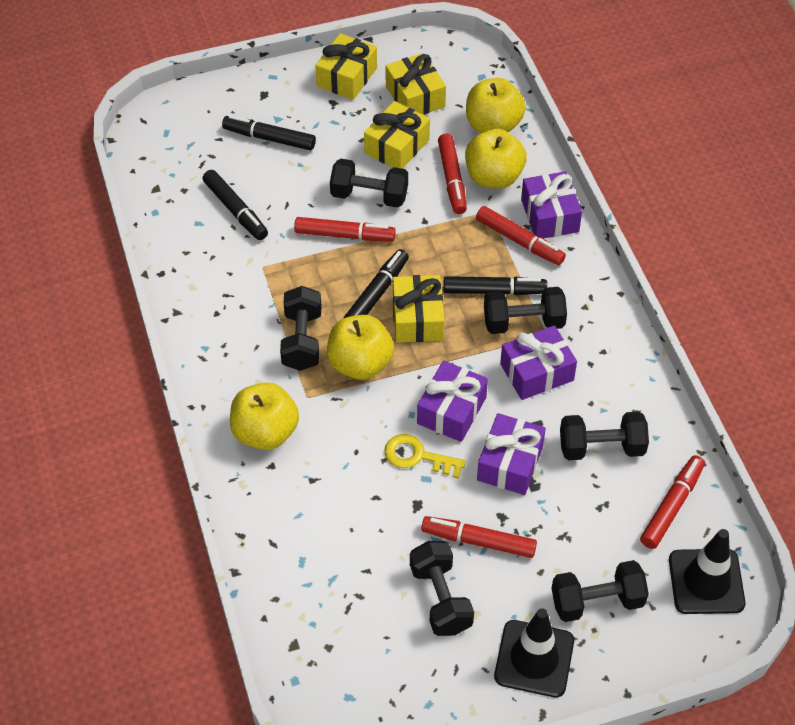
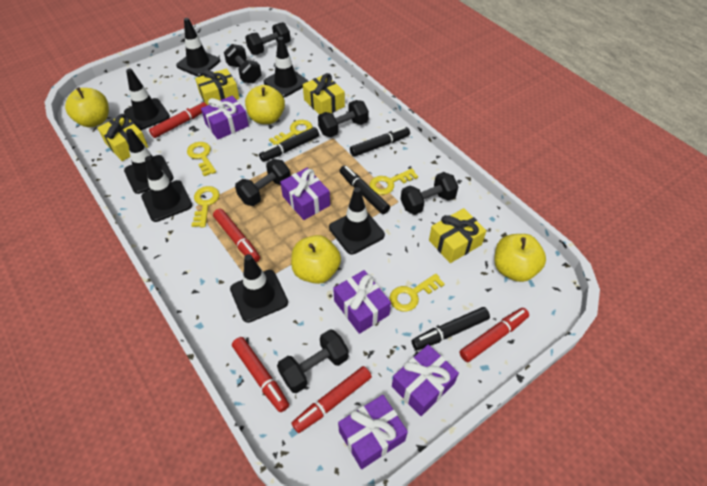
black traffic cone: 2 -> 7
purple gift: 4 -> 5
yellow key: 1 -> 5

